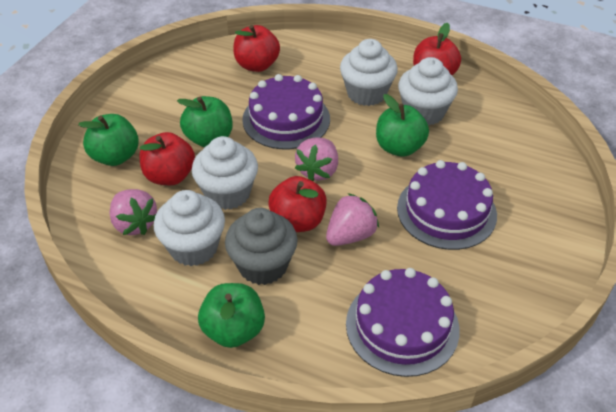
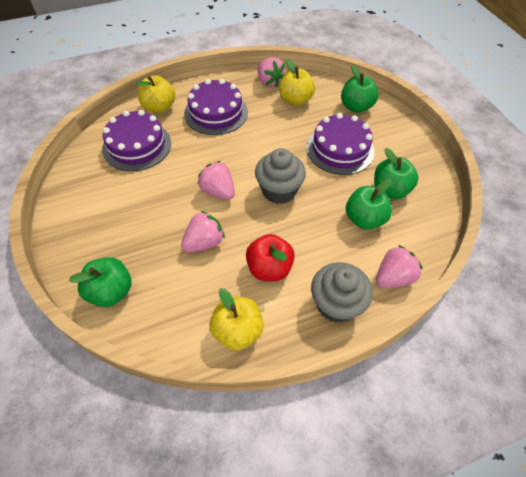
grey cupcake: 1 -> 2
pink strawberry: 3 -> 4
red apple: 4 -> 1
white cupcake: 4 -> 0
yellow apple: 0 -> 3

